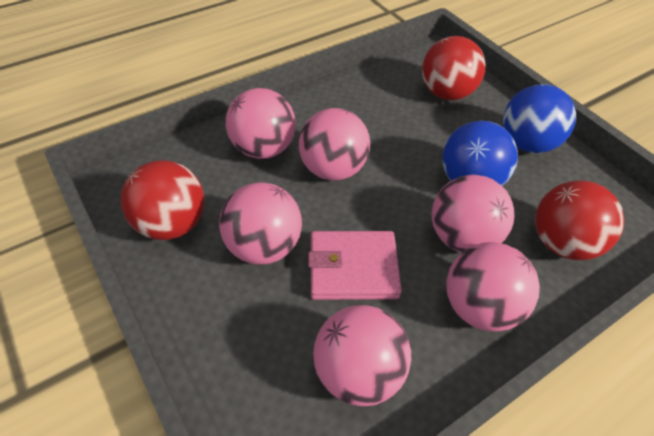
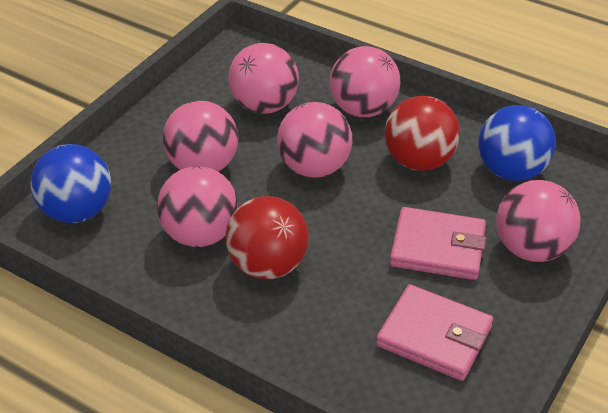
pink wallet: 1 -> 2
red ball: 3 -> 2

